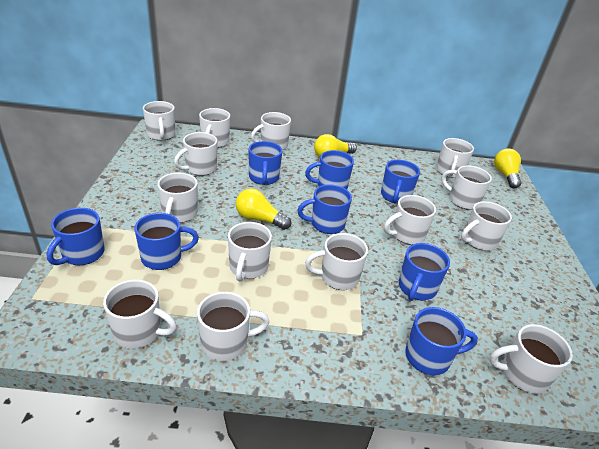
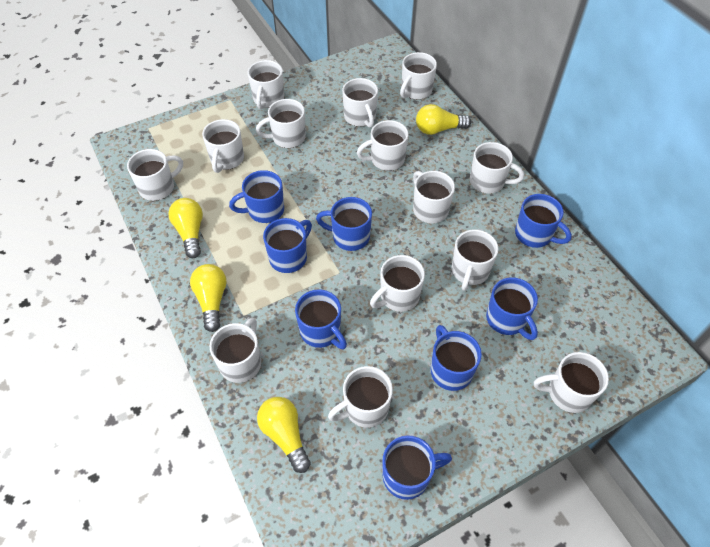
yellow light bulb: 3 -> 4

